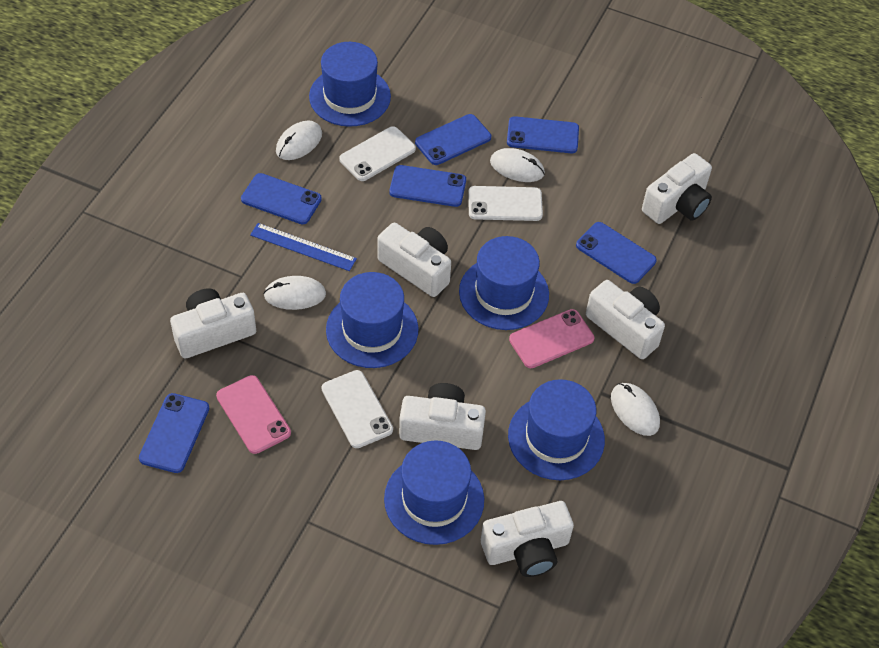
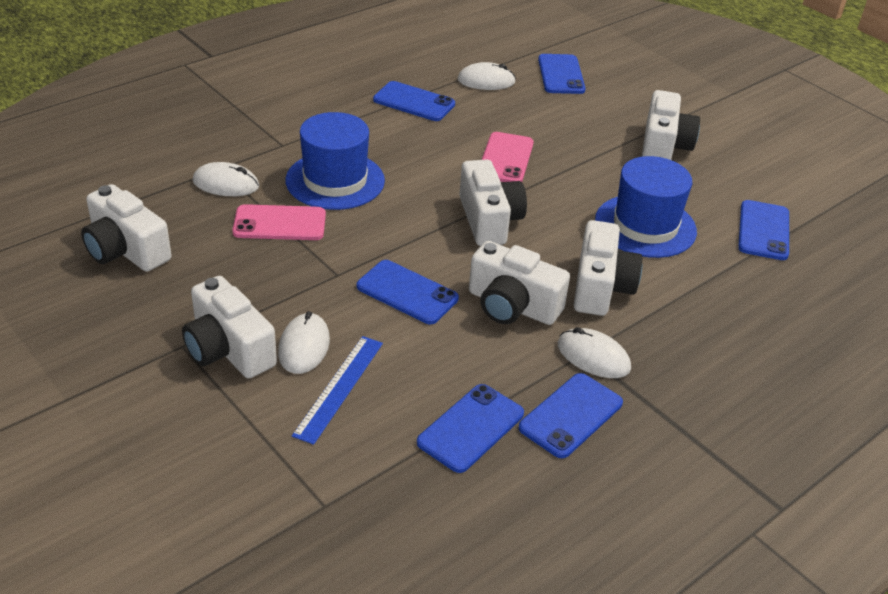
blue hat: 5 -> 2
white phone: 3 -> 0

